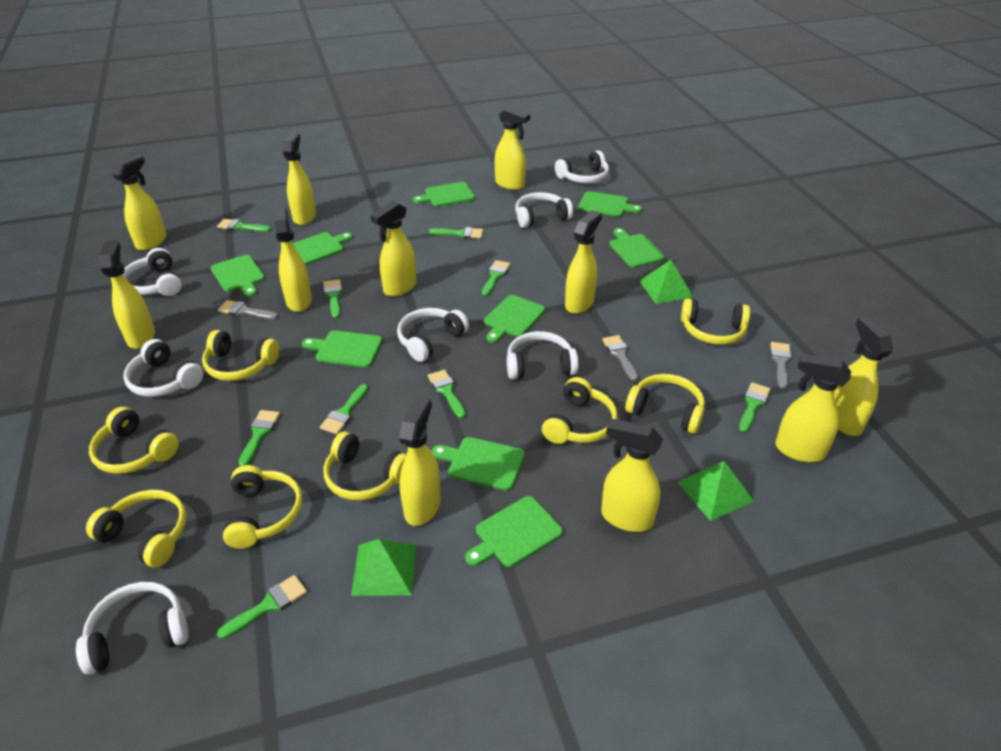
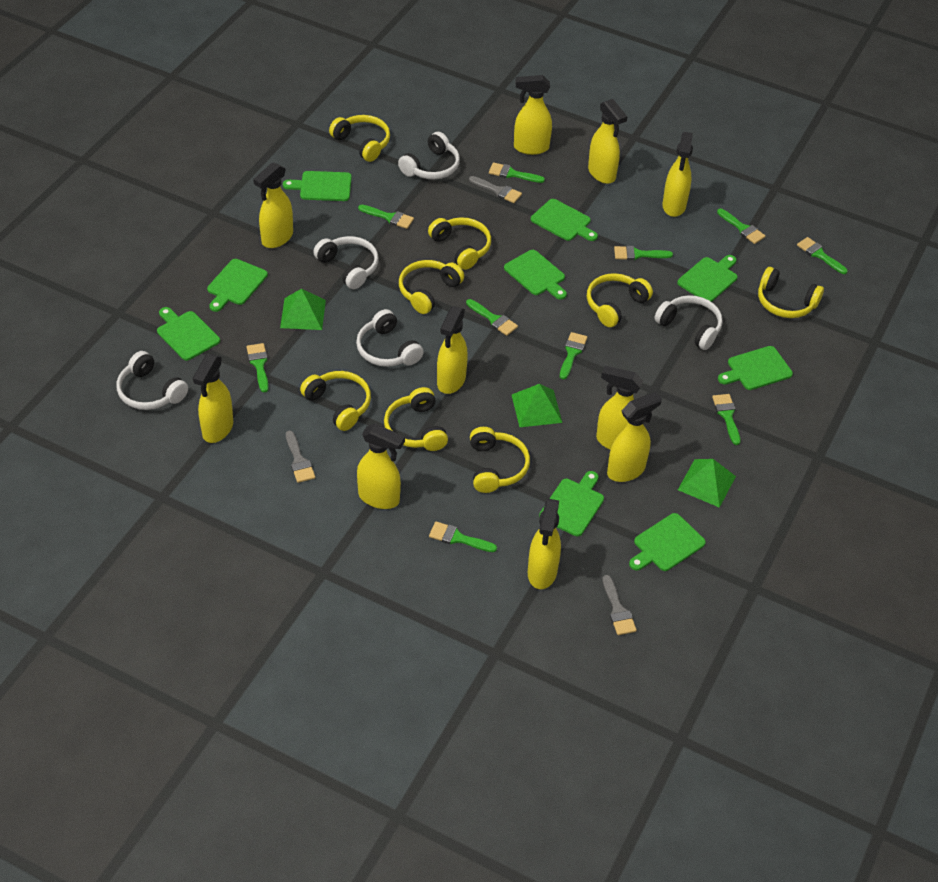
green brush: 9 -> 10
white headphones: 7 -> 5
yellow spray bottle: 11 -> 10

